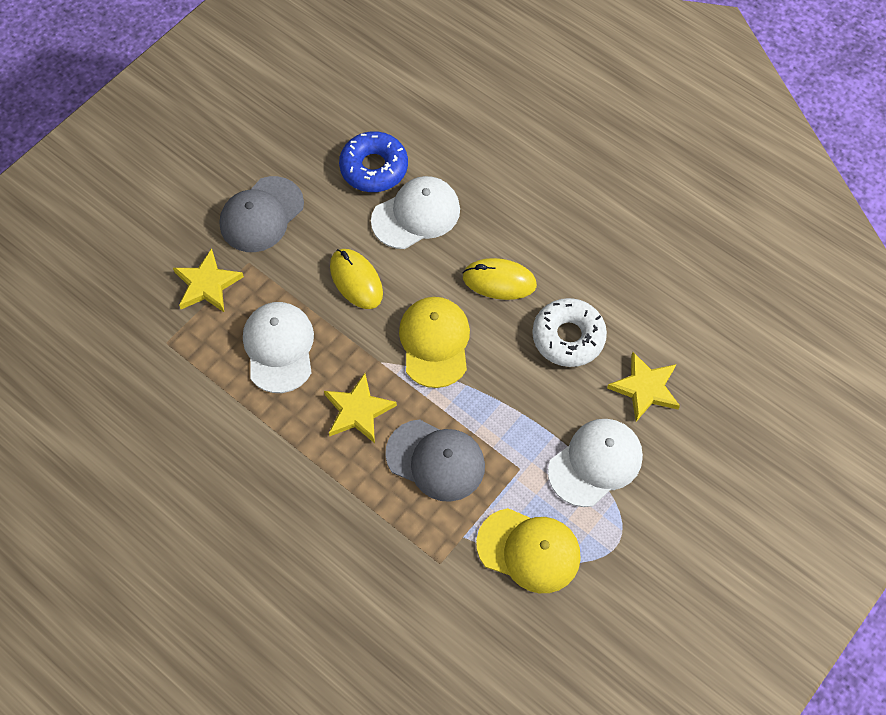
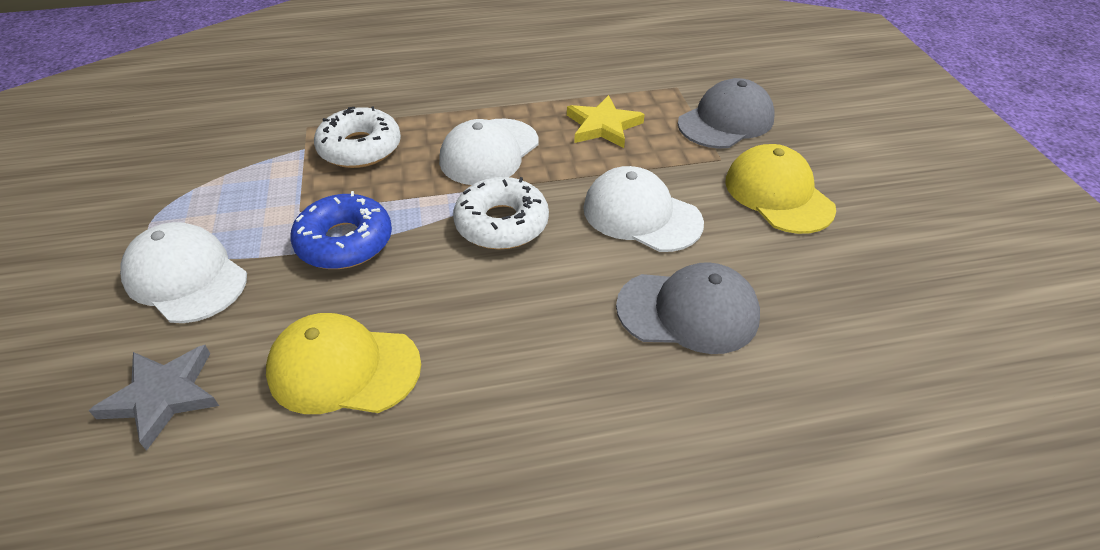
grey star: 0 -> 1
white donut: 1 -> 2
yellow mouse: 2 -> 0
yellow star: 3 -> 1

